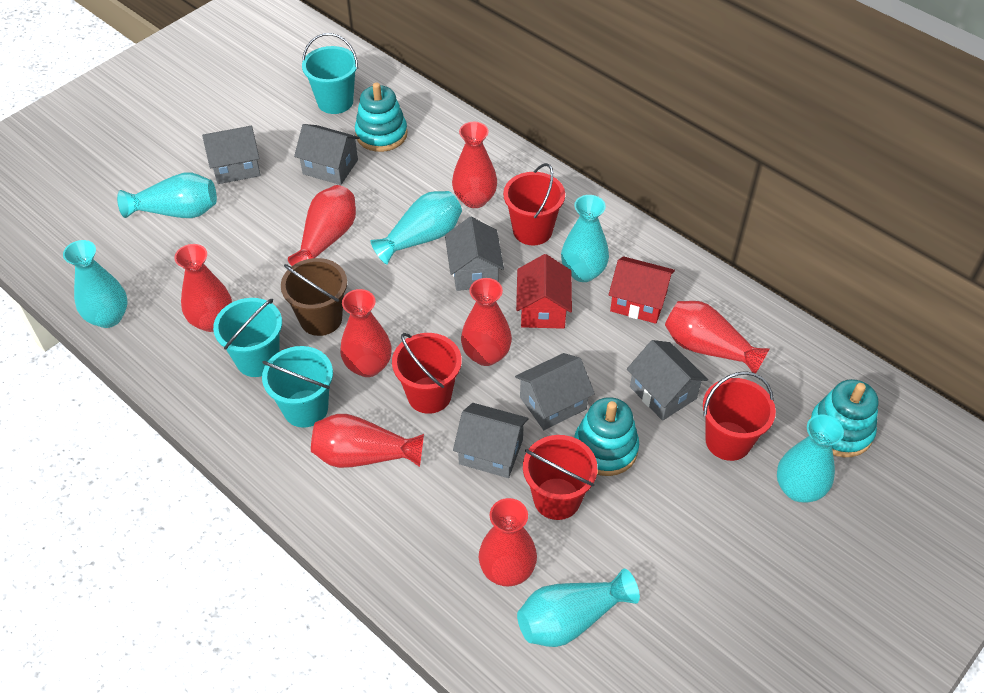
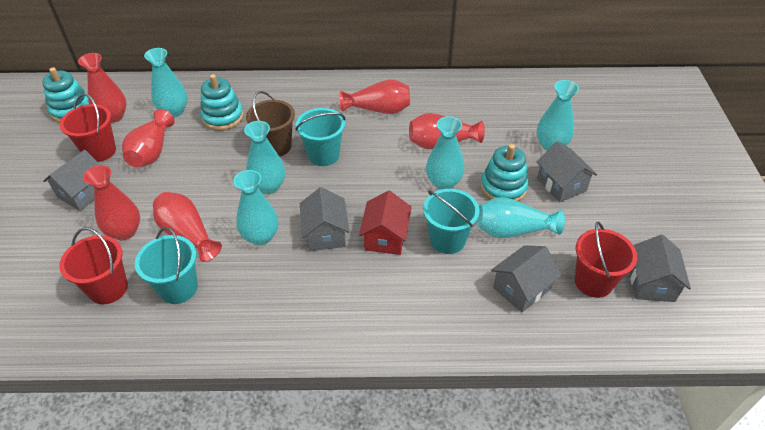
grey house: 6 -> 5
red bucket: 4 -> 3
red house: 2 -> 1
red vase: 8 -> 6

